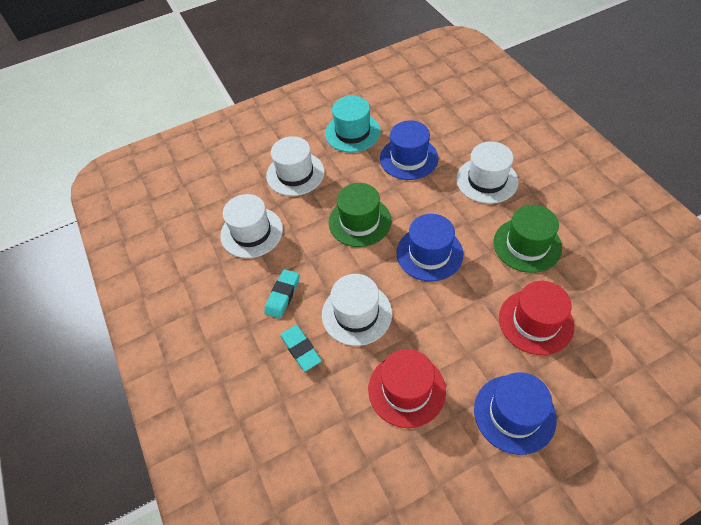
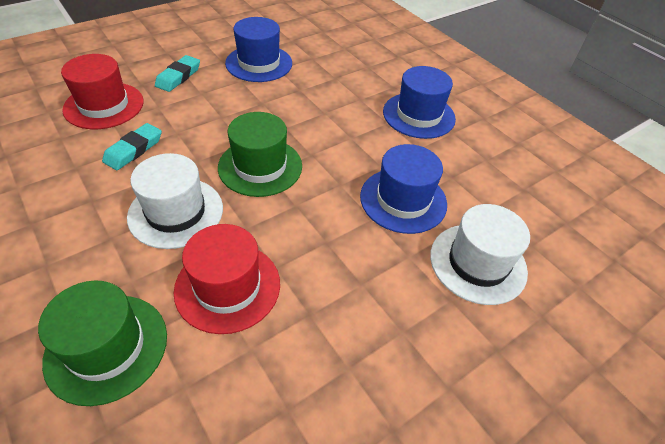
turquoise hat: 1 -> 0
white hat: 4 -> 2

